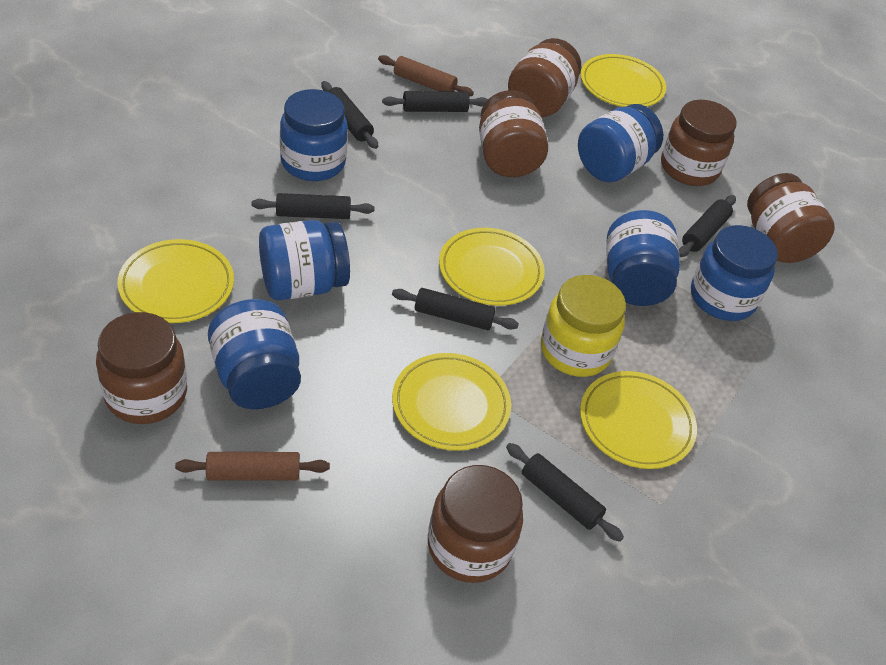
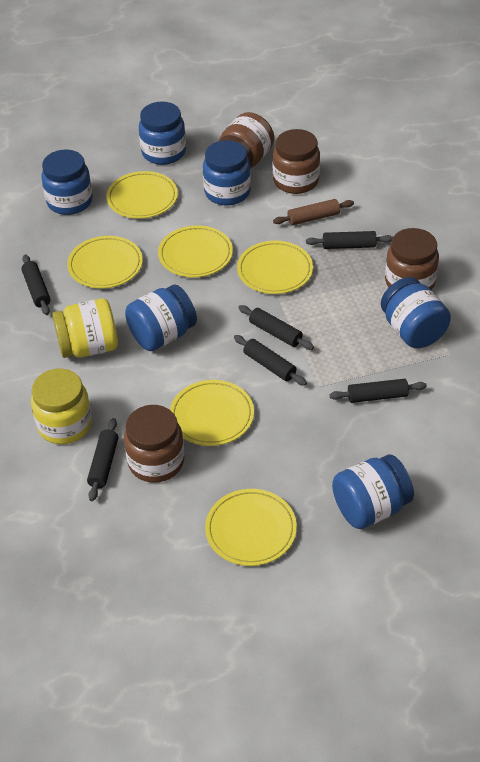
brown jar: 6 -> 4
brown rolling pin: 2 -> 1
yellow jar: 1 -> 2
yellow plate: 5 -> 6

